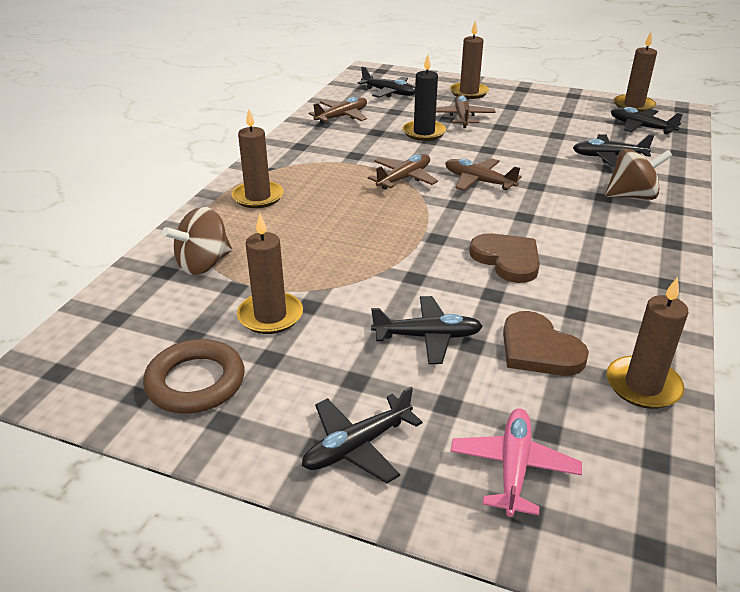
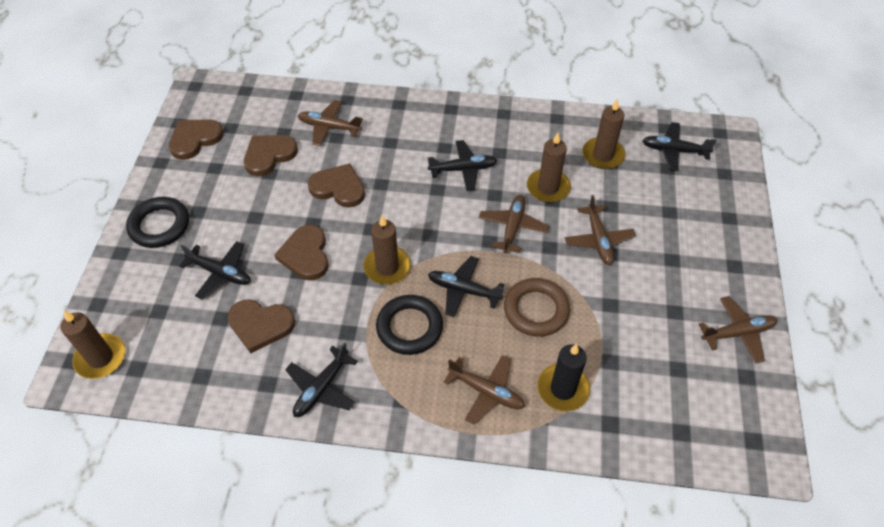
black ring: 0 -> 2
brown candle: 5 -> 4
brown heart: 2 -> 5
brown plane: 4 -> 5
brown spinning top: 2 -> 0
pink plane: 1 -> 0

